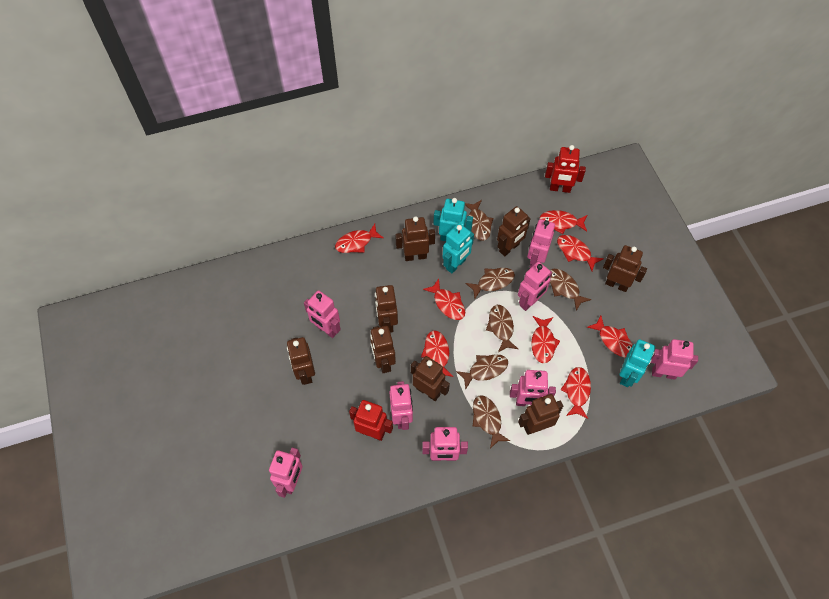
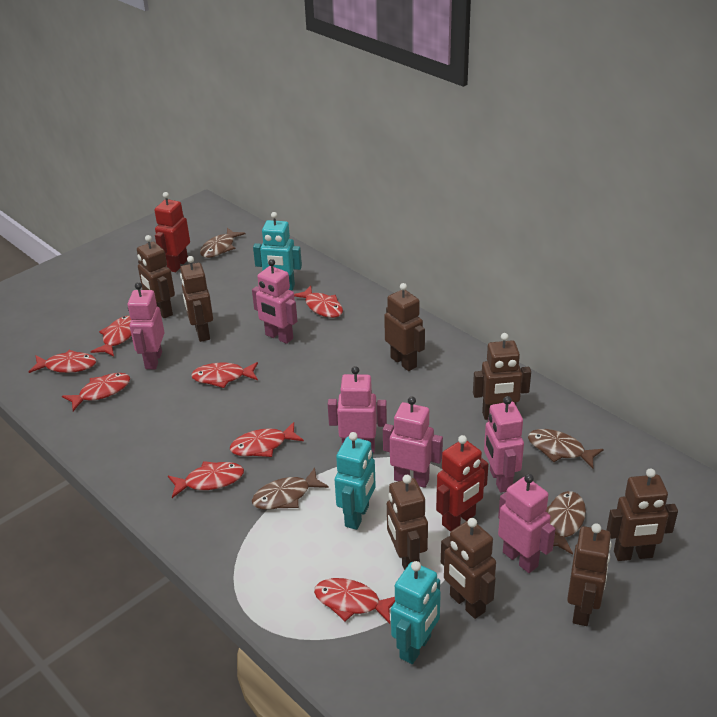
brown fish: 6 -> 4
pink robot: 8 -> 6

